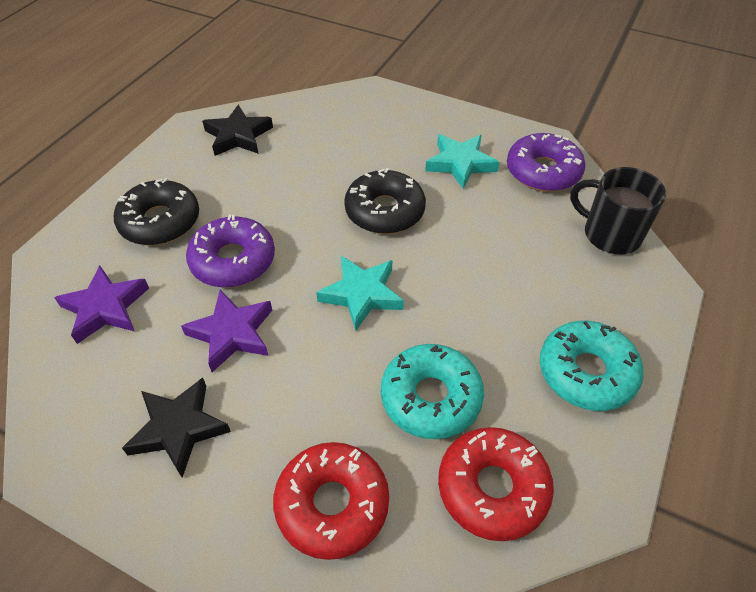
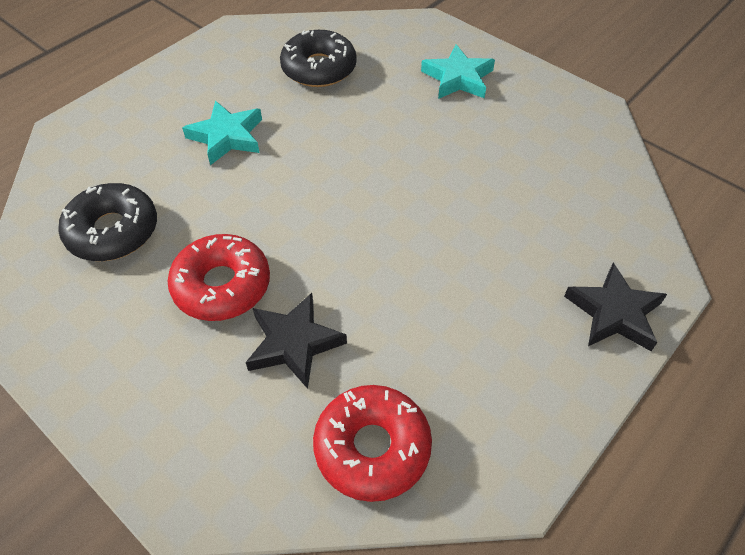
black mug: 1 -> 0
purple donut: 2 -> 0
purple star: 2 -> 0
turquoise donut: 2 -> 0

